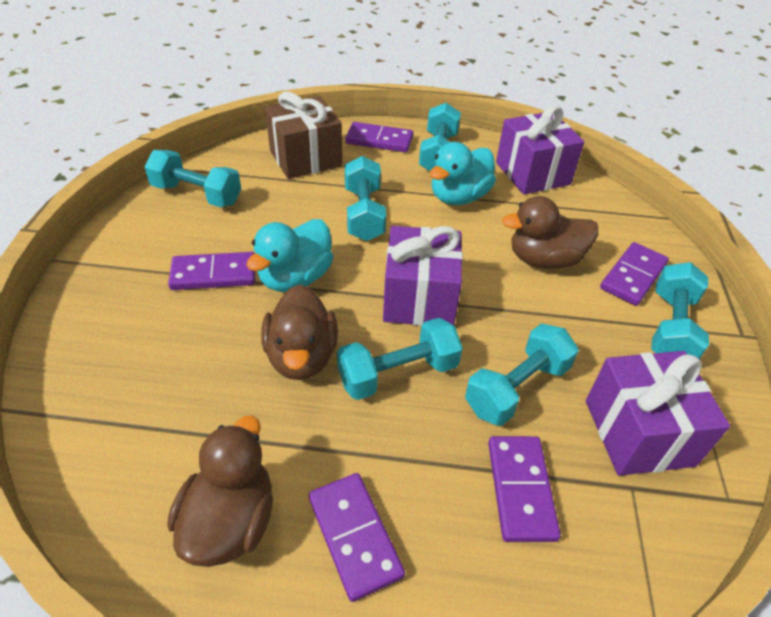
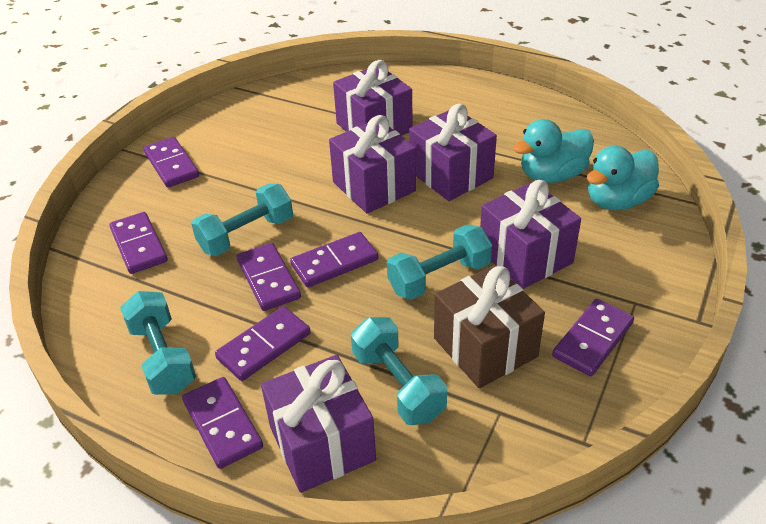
brown duck: 3 -> 0
purple domino: 5 -> 7
purple gift: 3 -> 5
turquoise dumbbell: 6 -> 4

